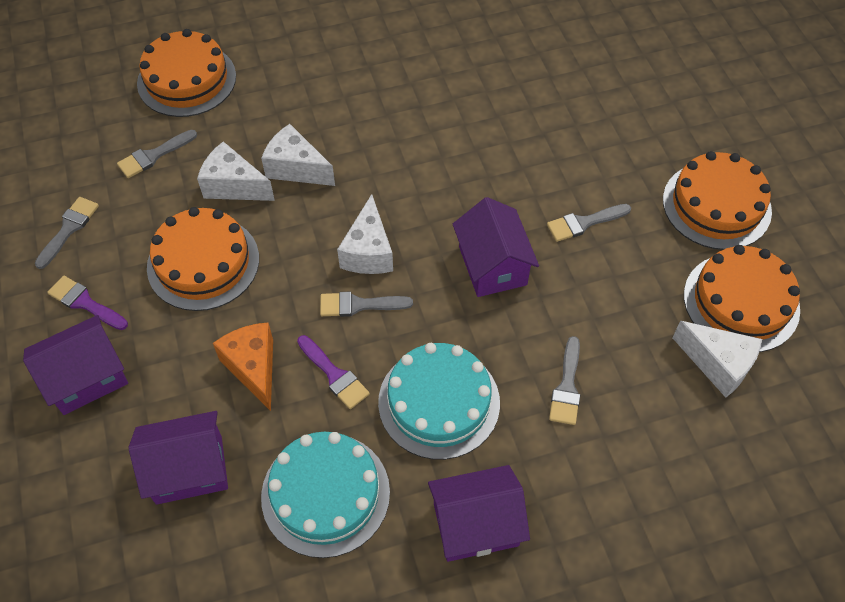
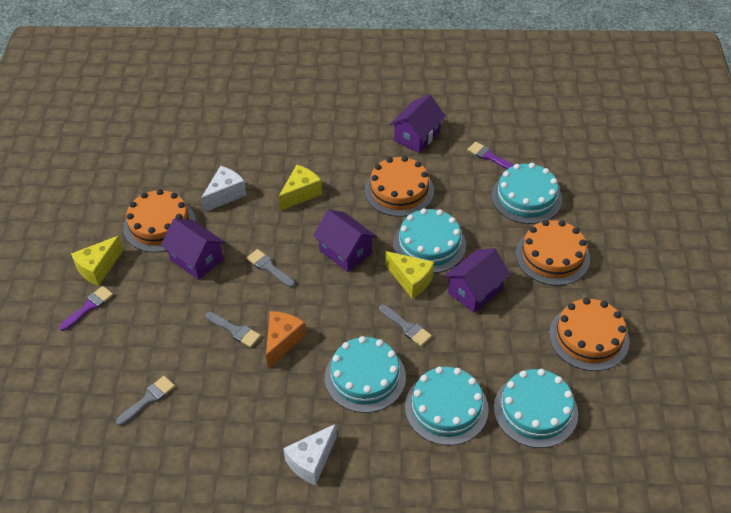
grey brush: 5 -> 4
turquoise cake: 2 -> 5
white cheese: 4 -> 2
yellow cheese: 0 -> 3

